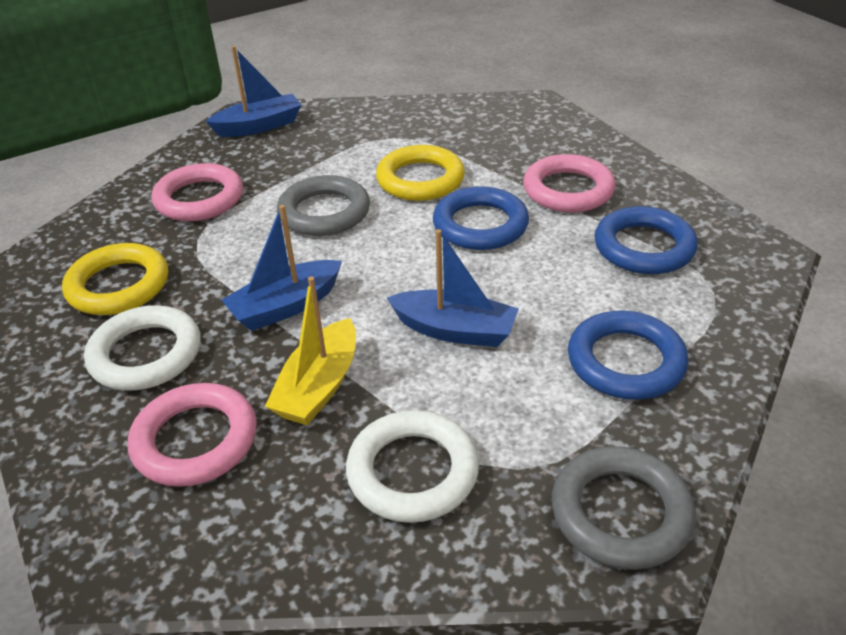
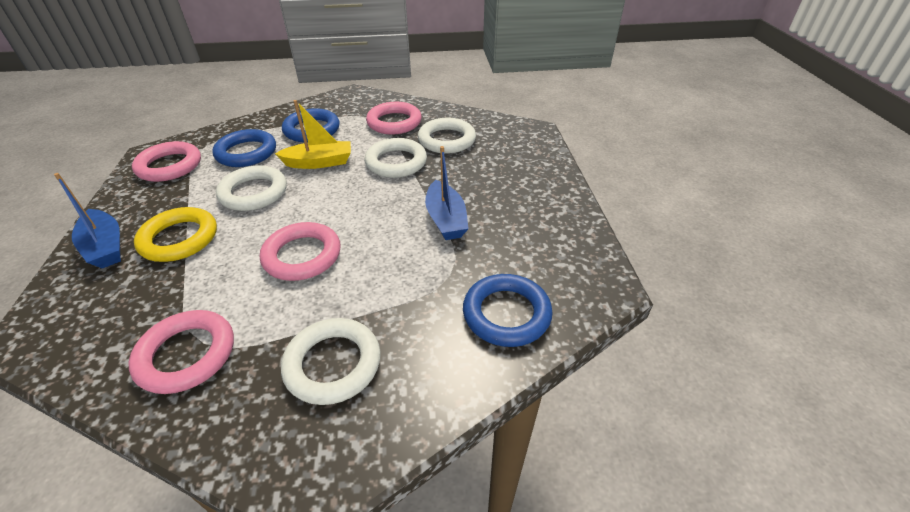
blue boat: 3 -> 2
grey ring: 2 -> 0
pink ring: 3 -> 4
white ring: 2 -> 4
yellow ring: 2 -> 1

